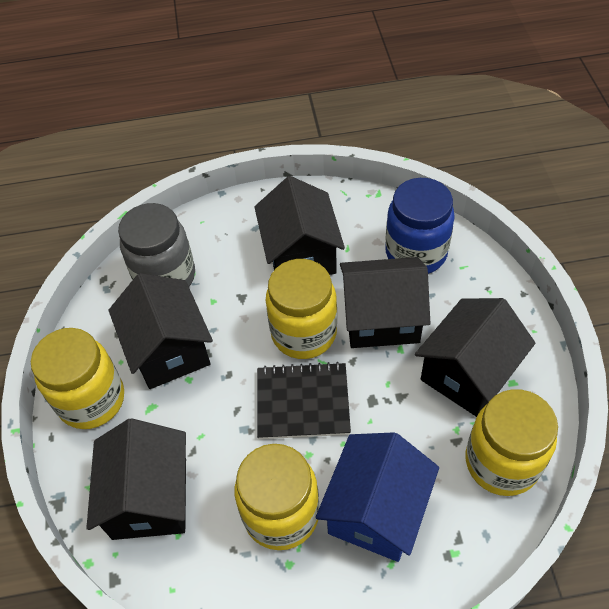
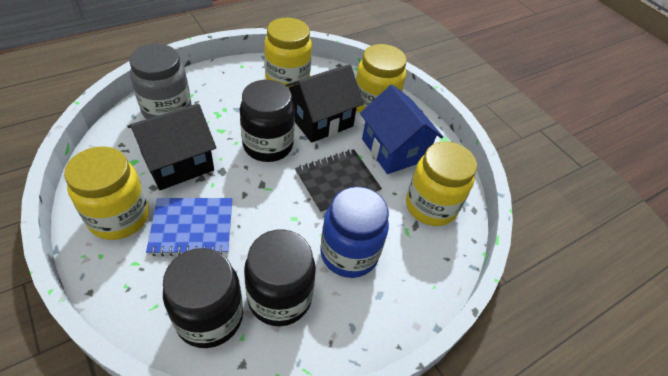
black house: 5 -> 2
black jar: 0 -> 3
blue notebook: 0 -> 1

